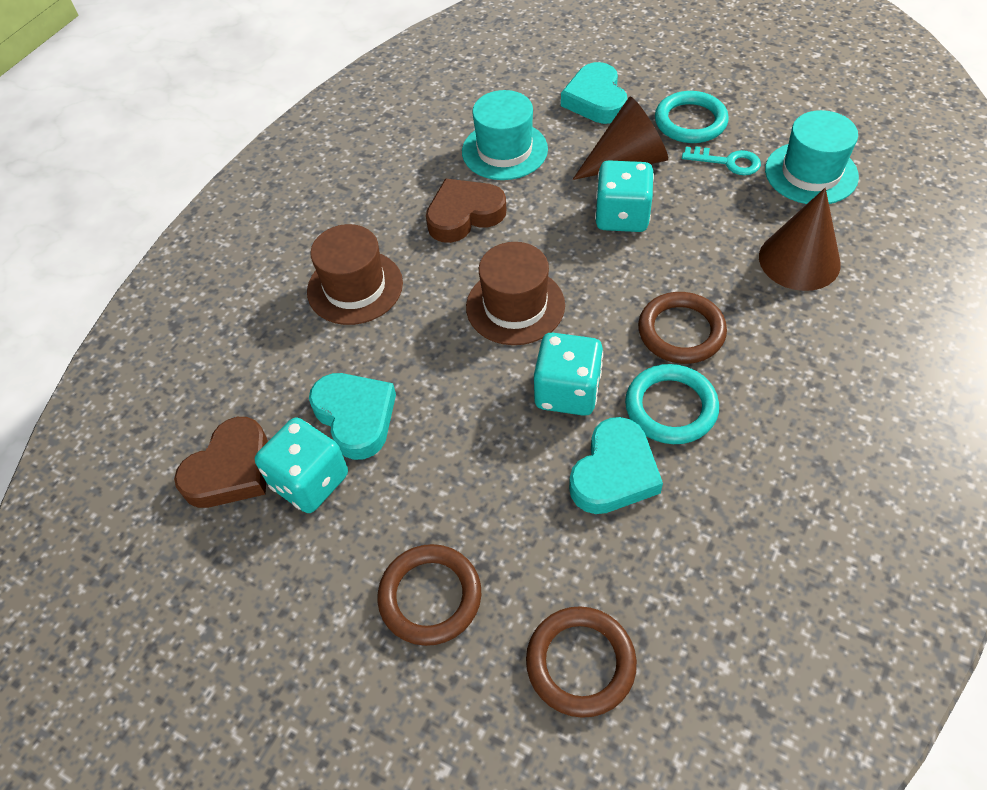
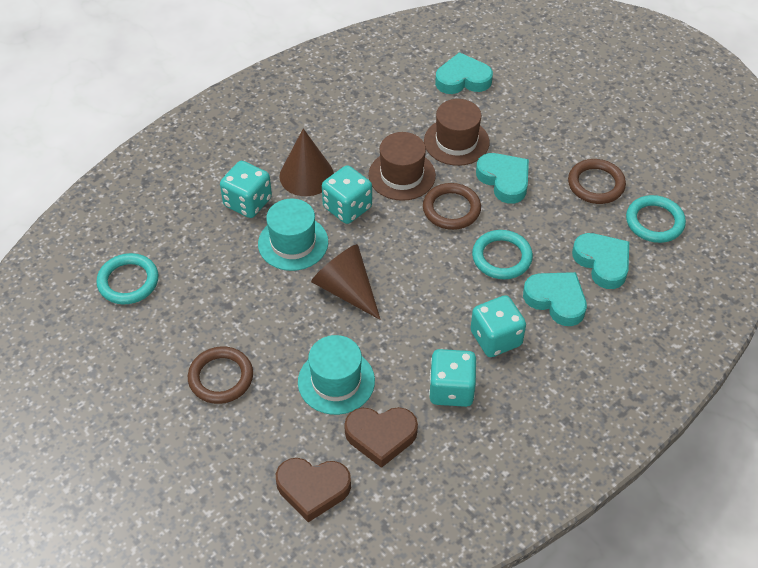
turquoise dice: 3 -> 4
turquoise heart: 3 -> 4
turquoise key: 1 -> 0
turquoise ring: 2 -> 3

